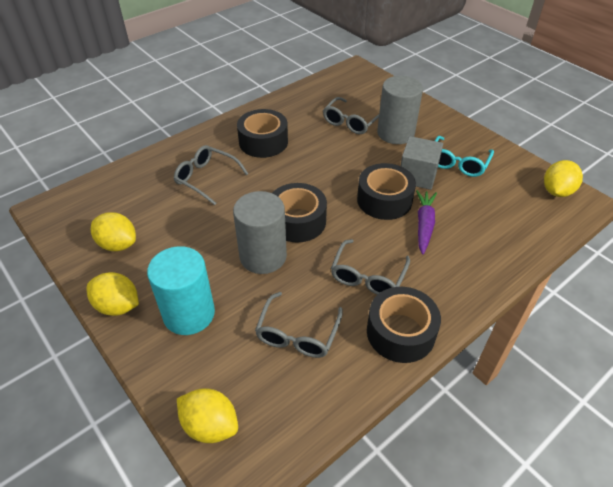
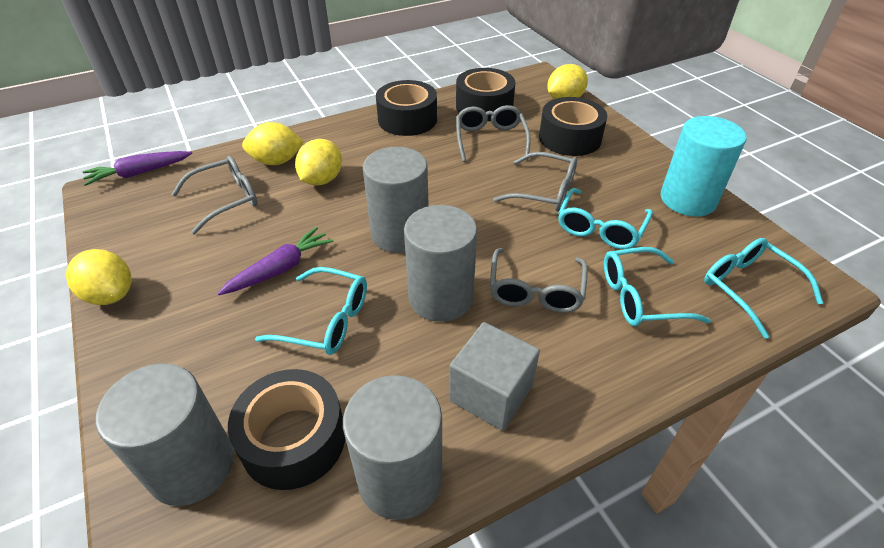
grey cylinder: 2 -> 4
purple carrot: 1 -> 2
turquoise glasses: 1 -> 4

